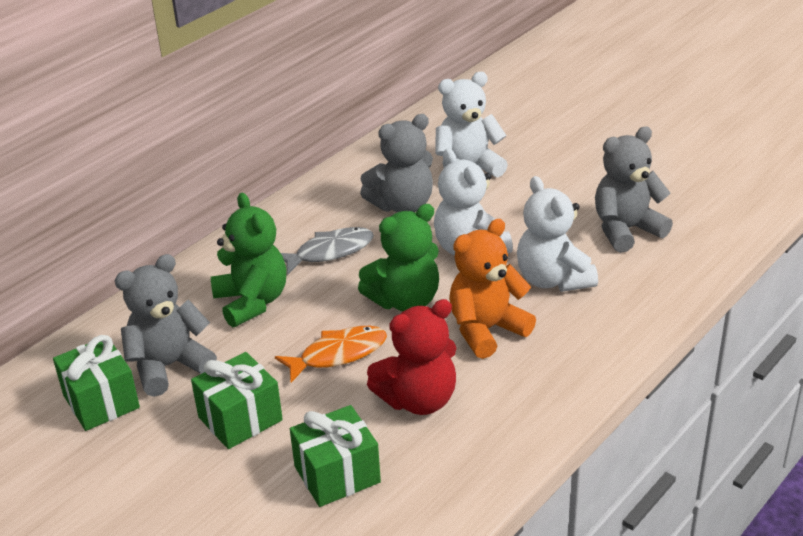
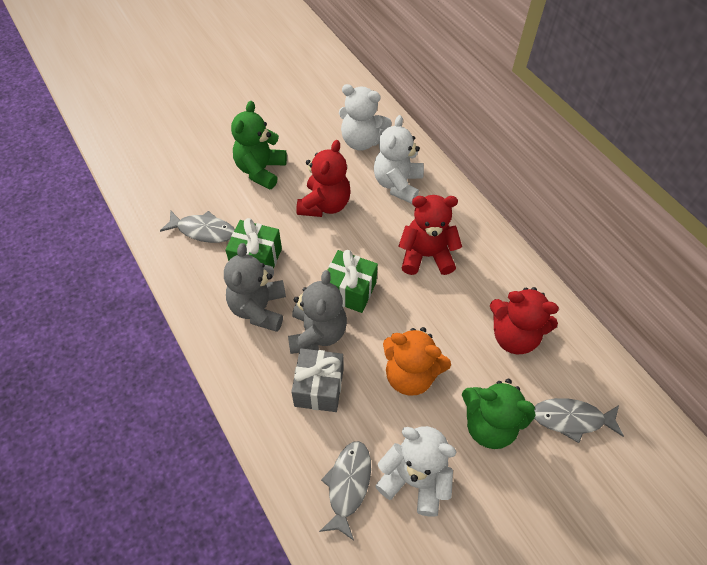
green gift: 3 -> 2
grey fish: 1 -> 3
grey gift: 0 -> 1
grey teddy bear: 3 -> 2
orange fish: 1 -> 0
red teddy bear: 1 -> 3

